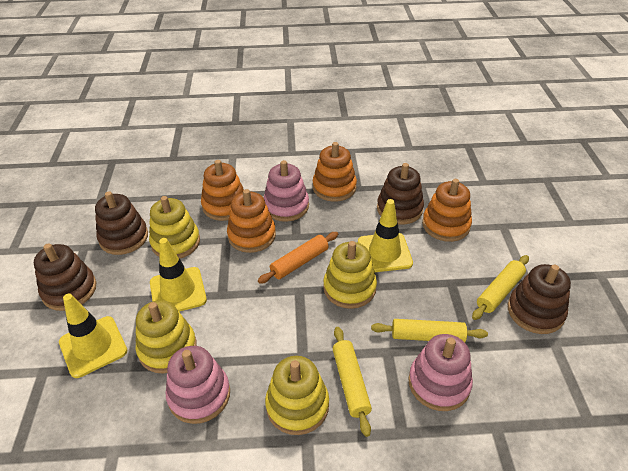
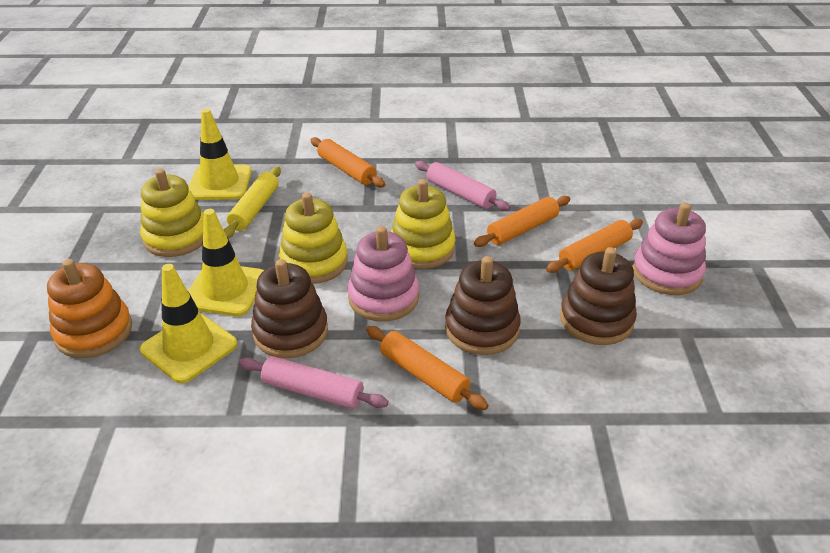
brown stacking toy: 4 -> 3
orange rolling pin: 1 -> 4
orange stacking toy: 4 -> 1
pink rolling pin: 0 -> 2
pink stacking toy: 3 -> 2
yellow rolling pin: 3 -> 1
yellow stacking toy: 4 -> 3

